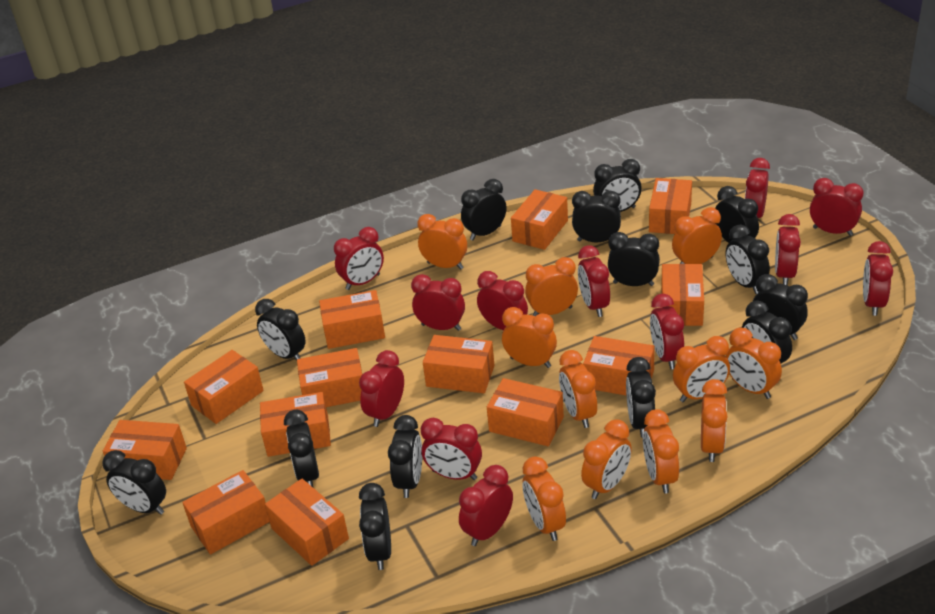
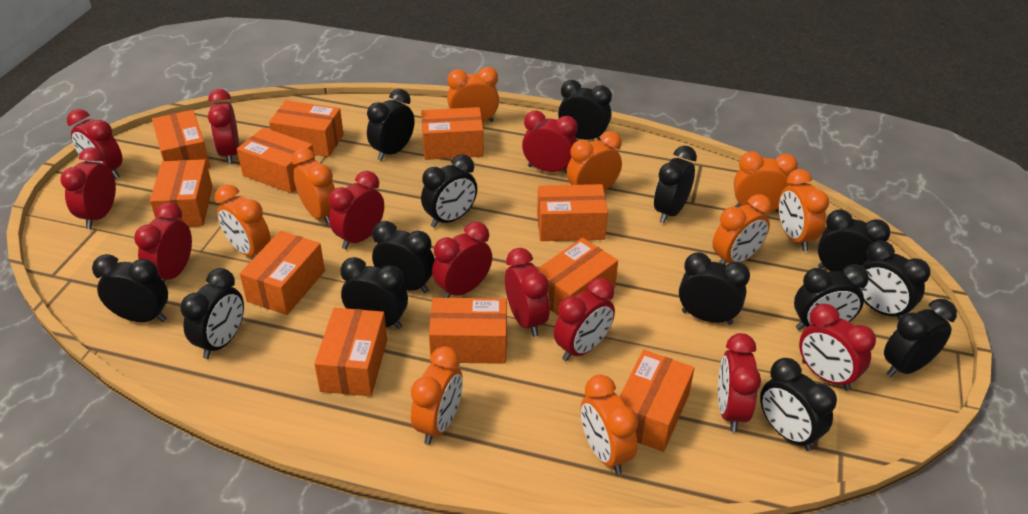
orange box: 13 -> 11
orange clock: 11 -> 9
red clock: 12 -> 11

